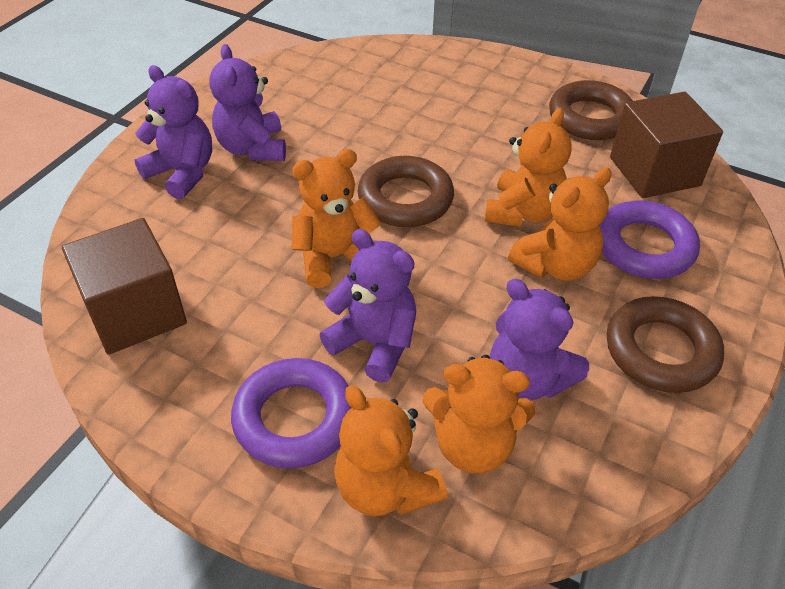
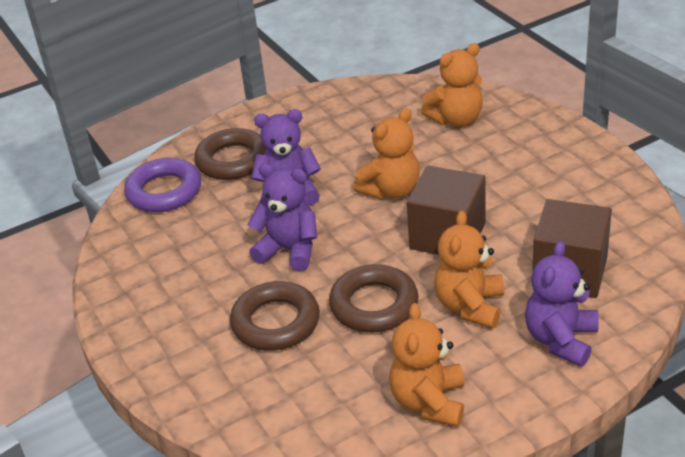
orange teddy bear: 5 -> 4
purple ring: 2 -> 1
purple teddy bear: 4 -> 3

